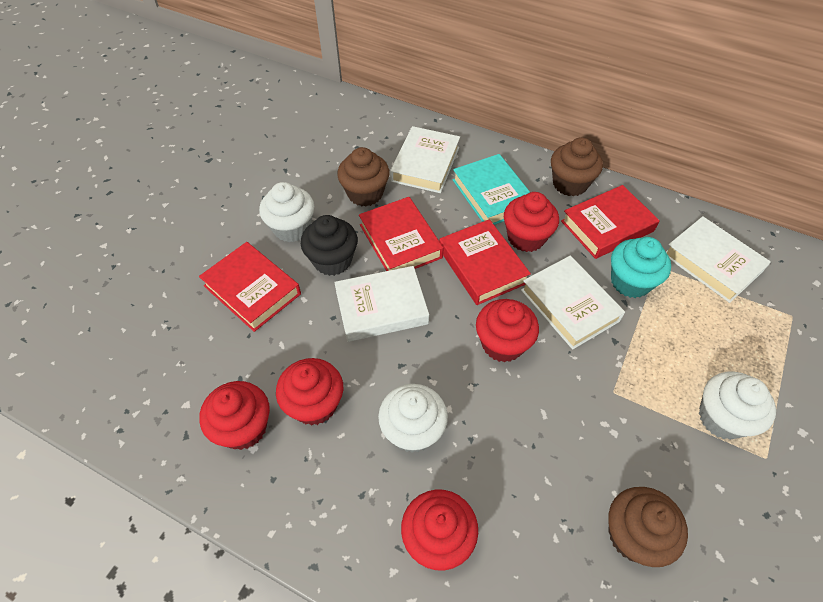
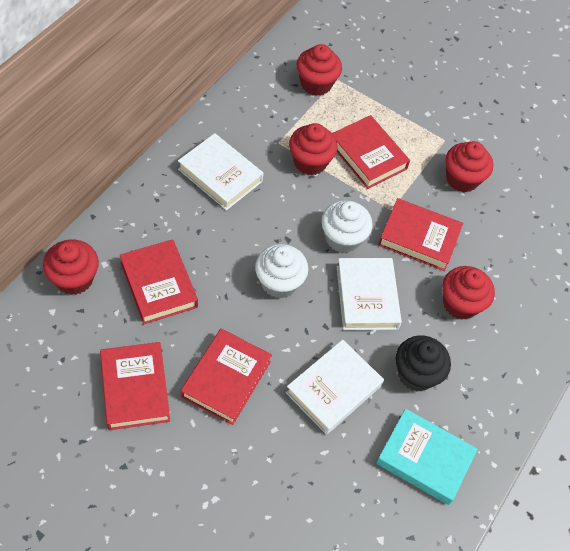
brown cupcake: 3 -> 0
red book: 4 -> 5
turquoise cupcake: 1 -> 0
white book: 4 -> 3
white cupcake: 3 -> 2

